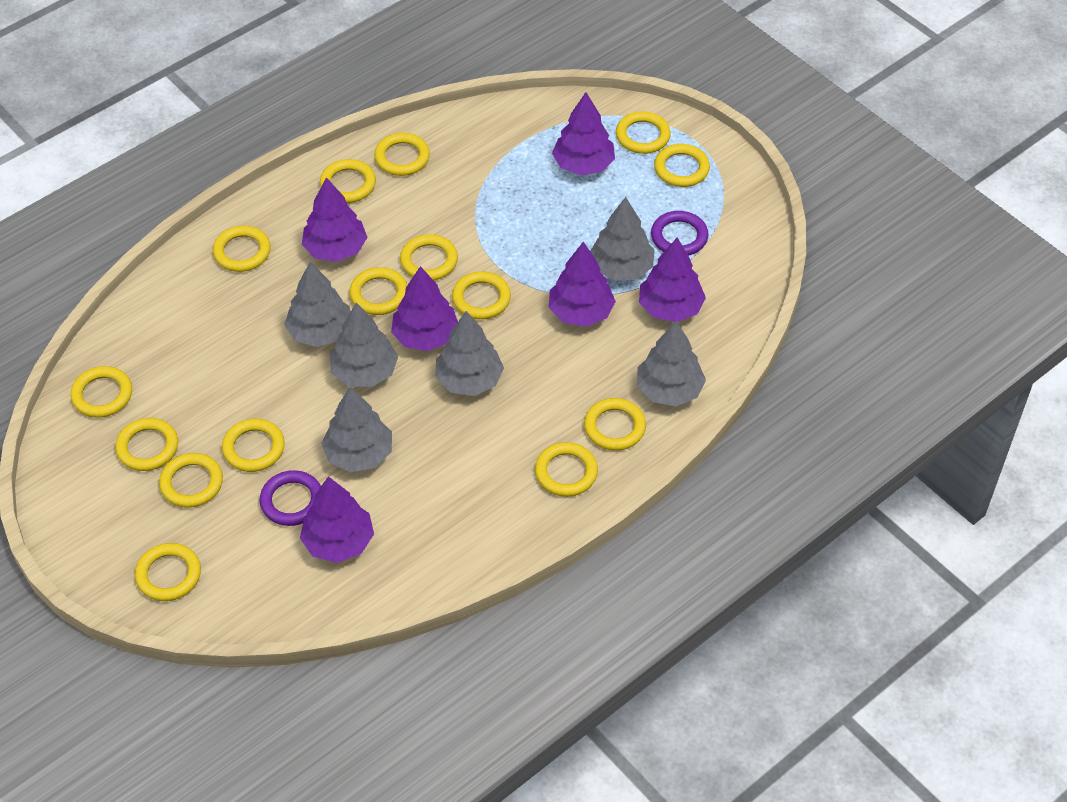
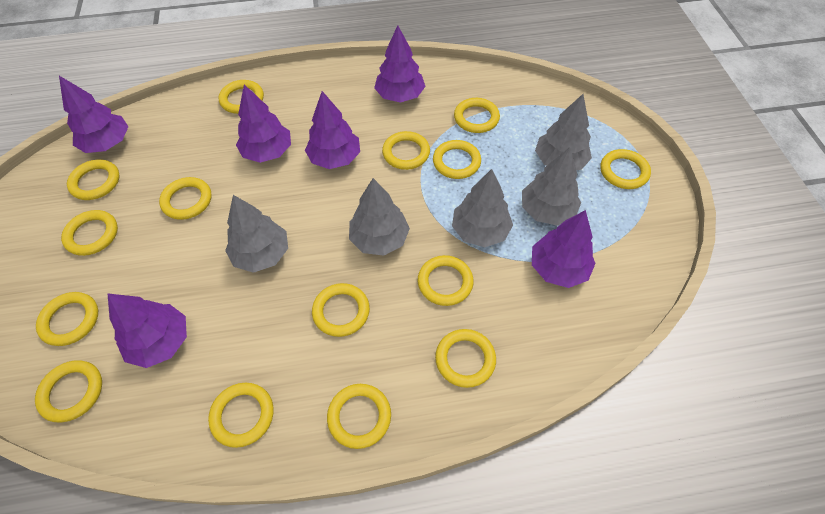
grey tree: 6 -> 5
purple ring: 2 -> 0

